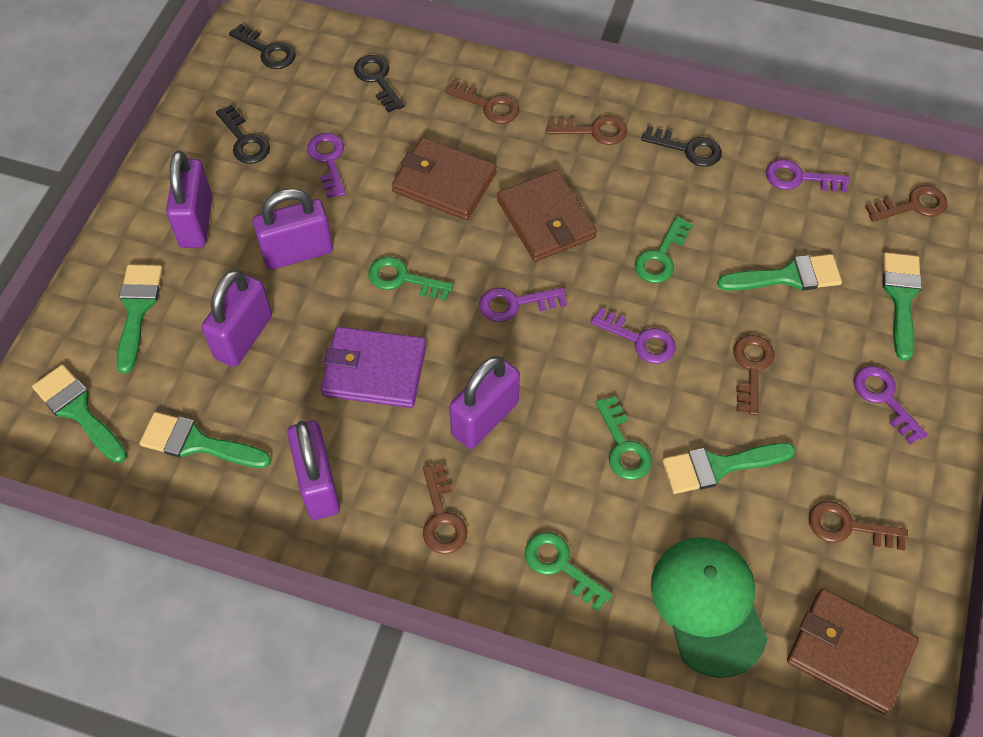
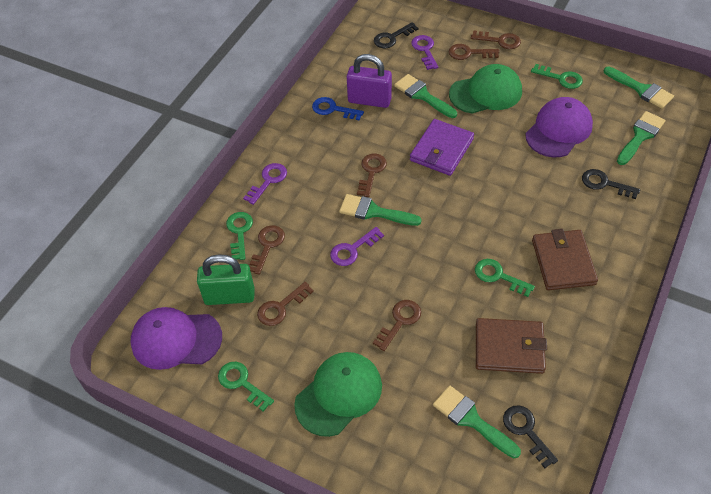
black key: 4 -> 3
blue key: 0 -> 1
brown wallet: 3 -> 2
green brush: 6 -> 5
green cap: 1 -> 2
green padlock: 0 -> 1
purple cap: 0 -> 2
purple key: 5 -> 3
purple padlock: 5 -> 1

